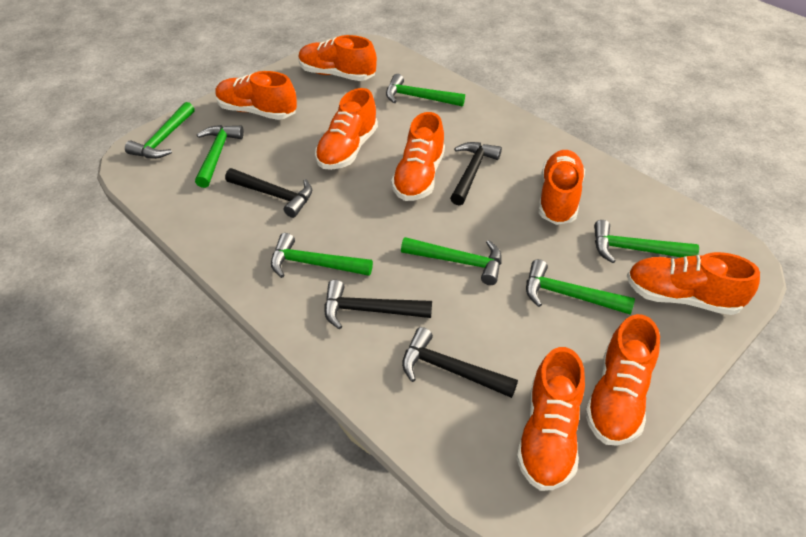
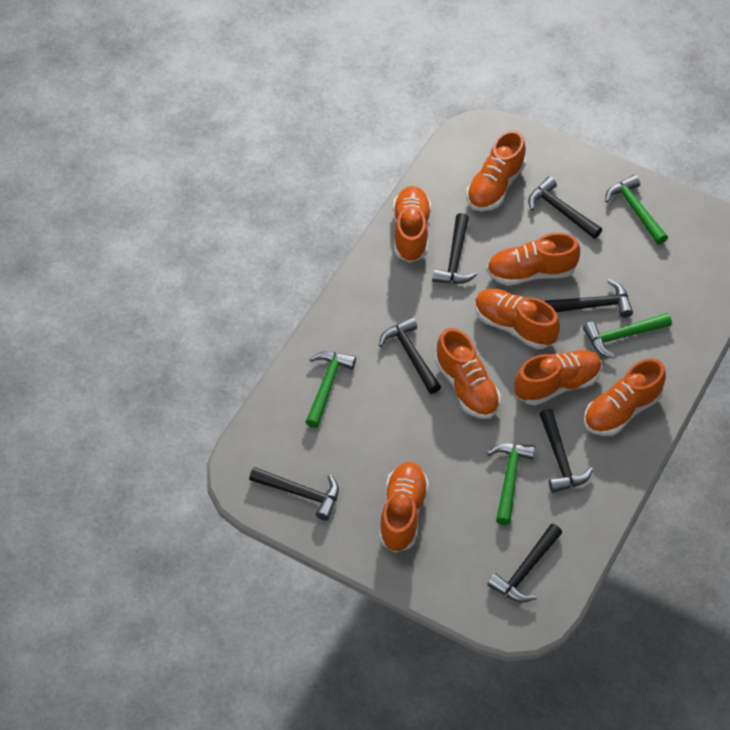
black hammer: 4 -> 7
green hammer: 7 -> 4

